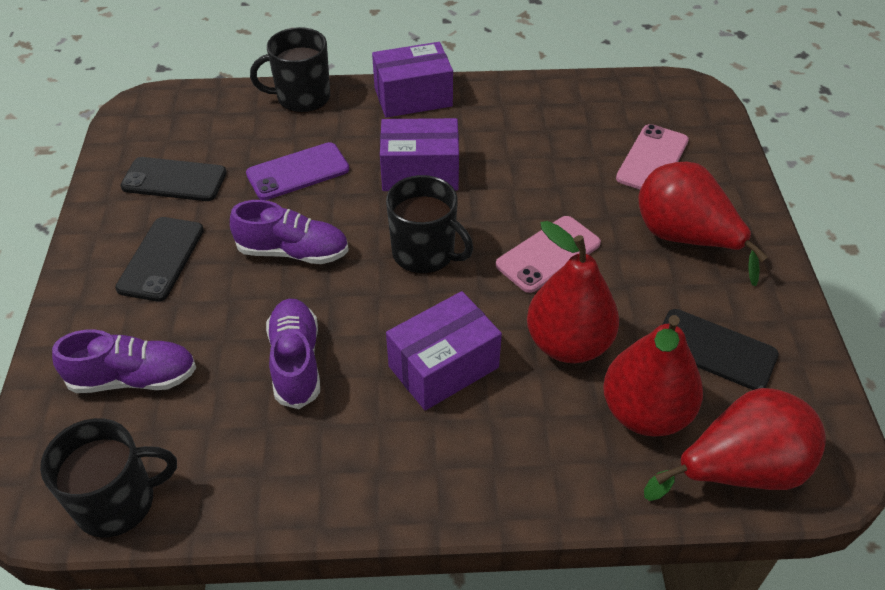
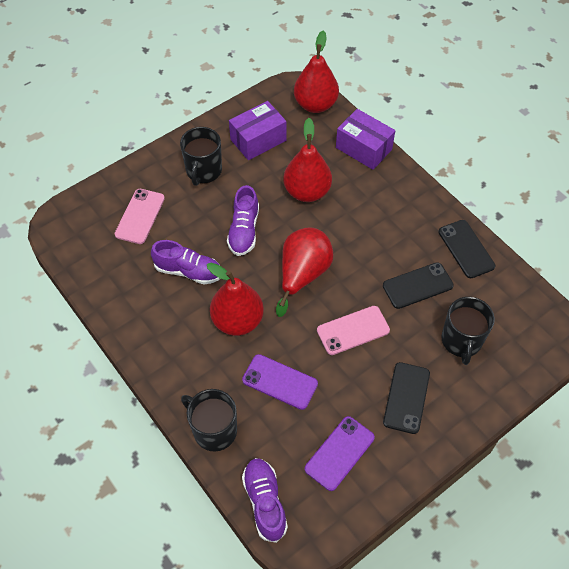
purple box: 3 -> 2
purple phone: 1 -> 2

